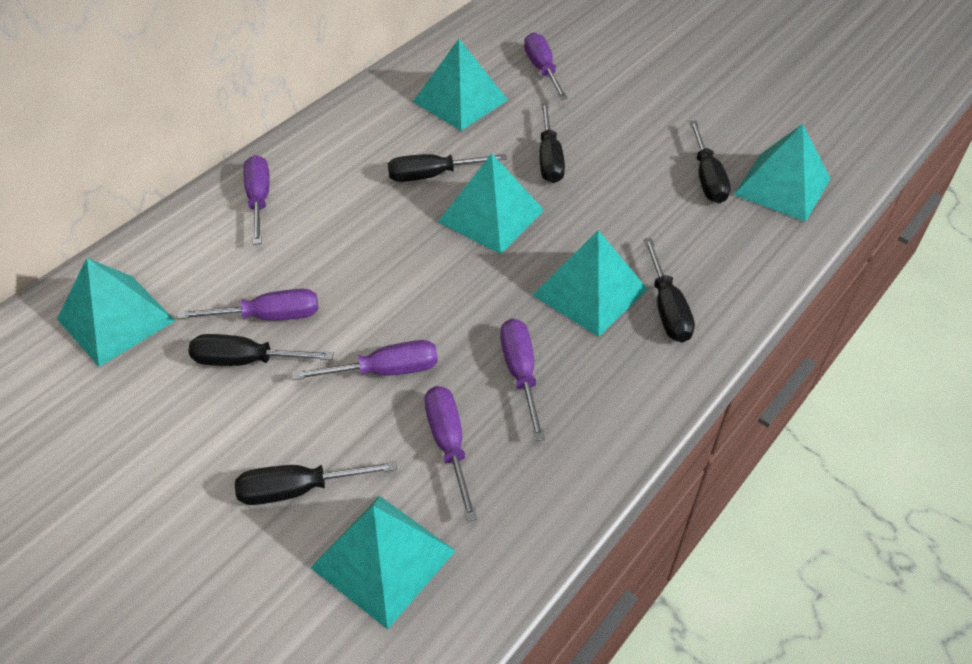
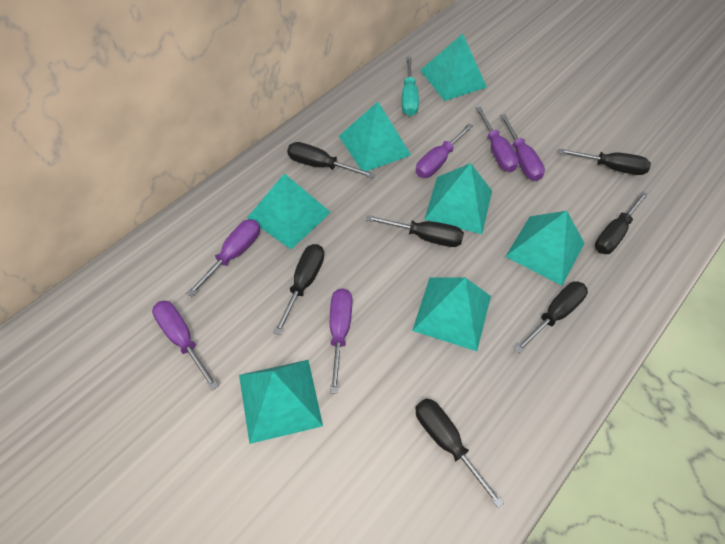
black screwdriver: 6 -> 7
turquoise pyramid: 6 -> 7
turquoise screwdriver: 0 -> 1

